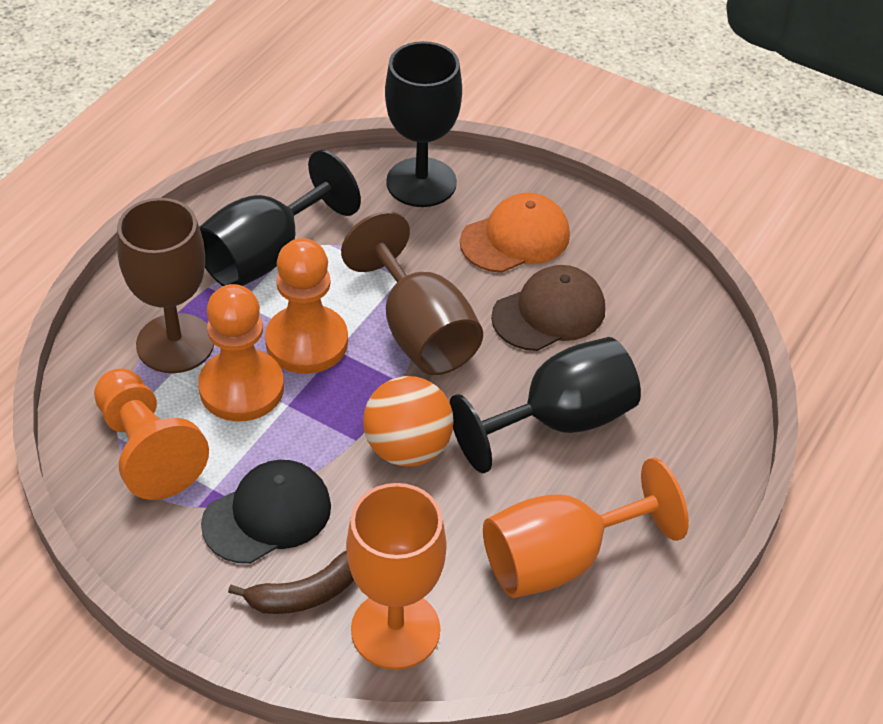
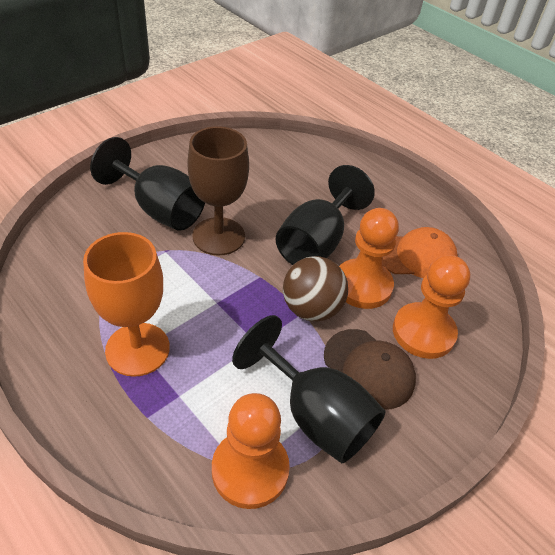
black cap: 1 -> 0
brown ball: 0 -> 1
brown banana: 1 -> 0
brown goblet: 2 -> 1
orange ball: 1 -> 0
orange goblet: 2 -> 1

